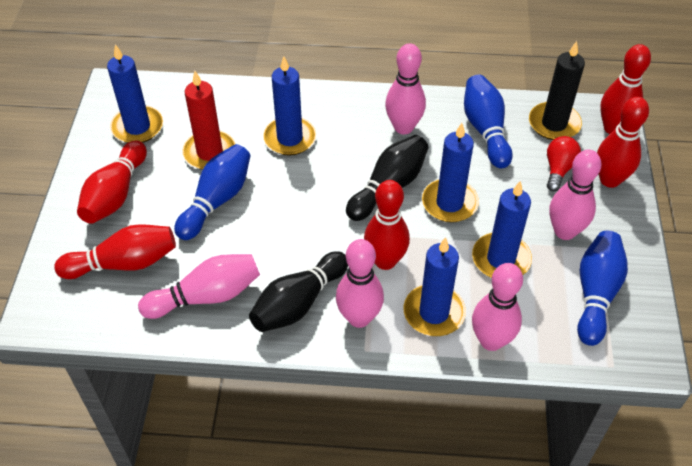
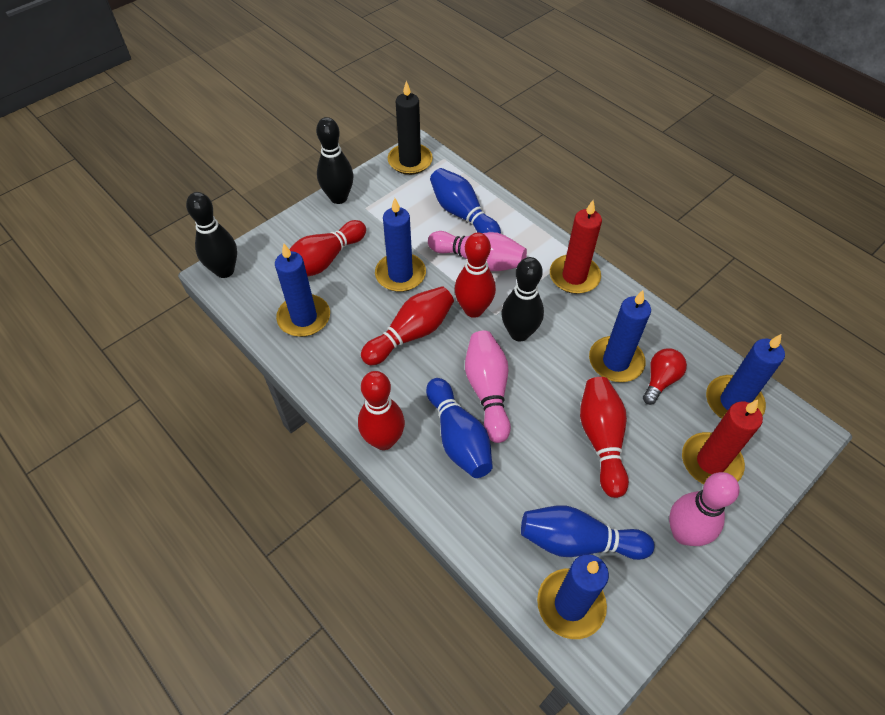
black bowling pin: 2 -> 3
pink bowling pin: 5 -> 3
red candle: 1 -> 2

